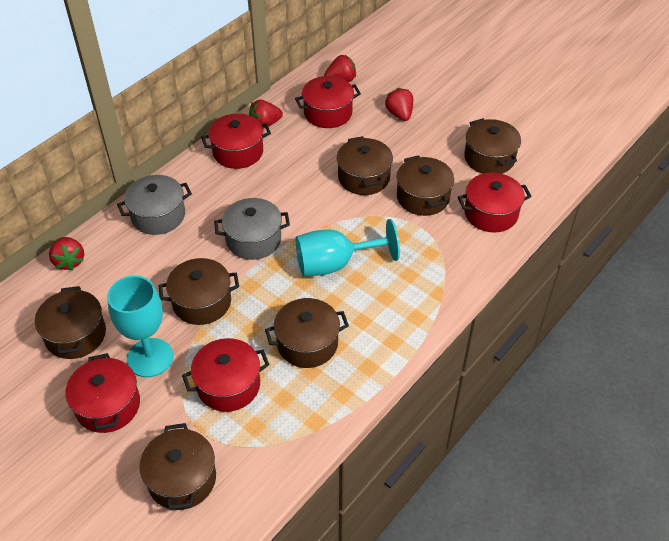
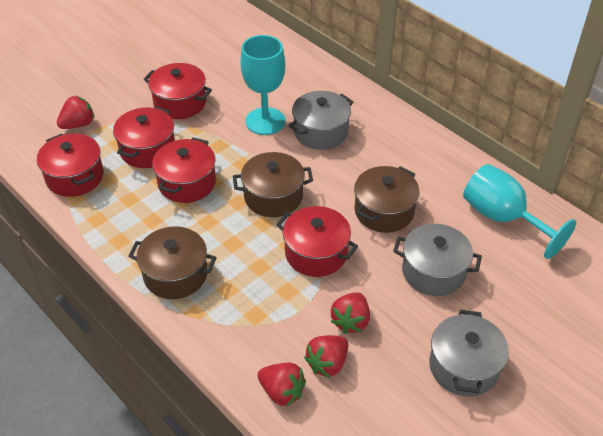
brown pot: 7 -> 3
grey pot: 2 -> 3

